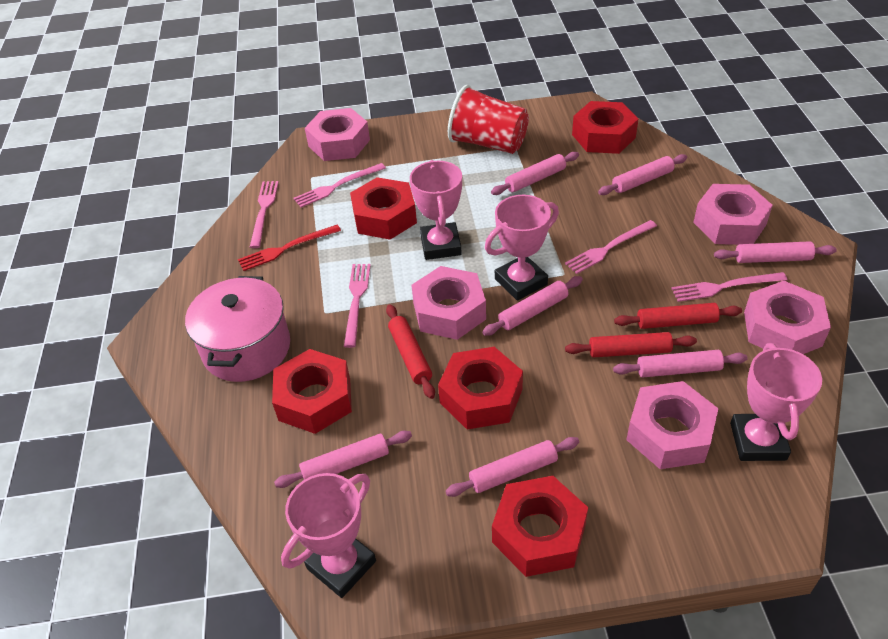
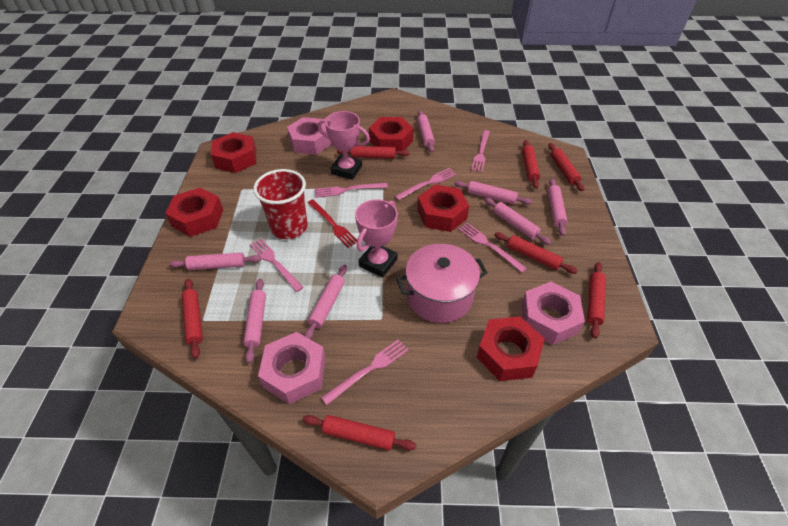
pink fork: 5 -> 6
pink nut: 5 -> 3
pink trophy: 4 -> 2
red rolling pin: 3 -> 7

